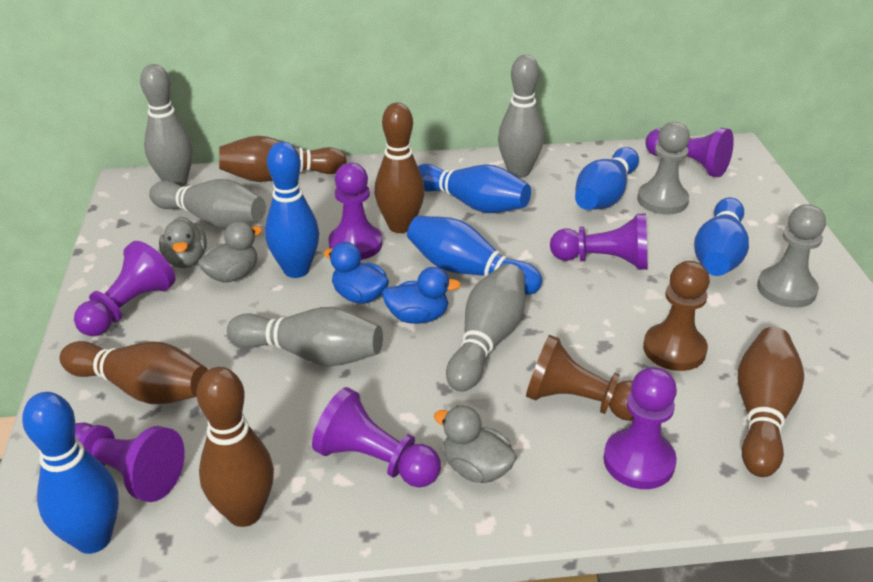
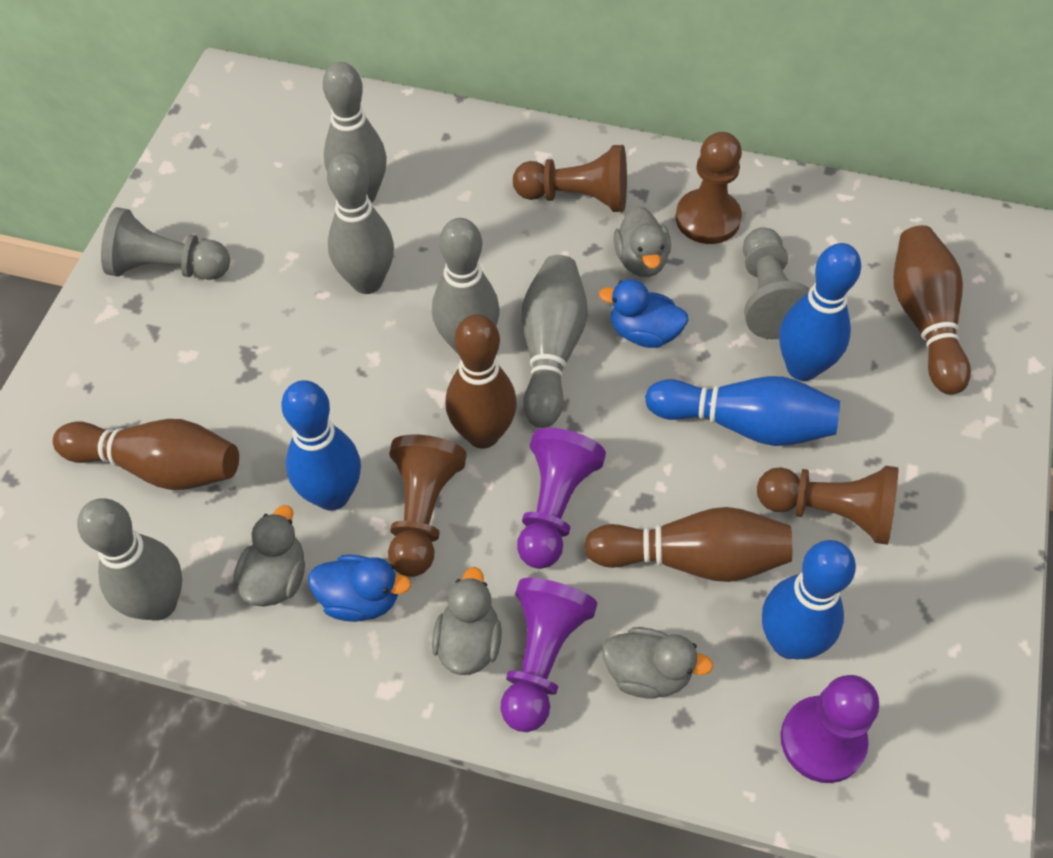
blue bowling pin: 6 -> 4
brown bowling pin: 5 -> 4
brown pawn: 2 -> 4
grey duck: 3 -> 4
purple pawn: 7 -> 3

